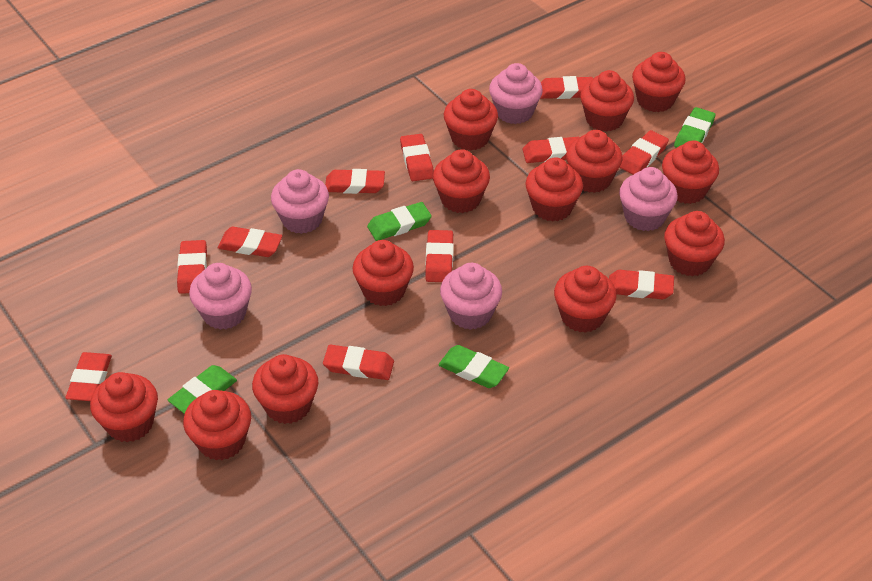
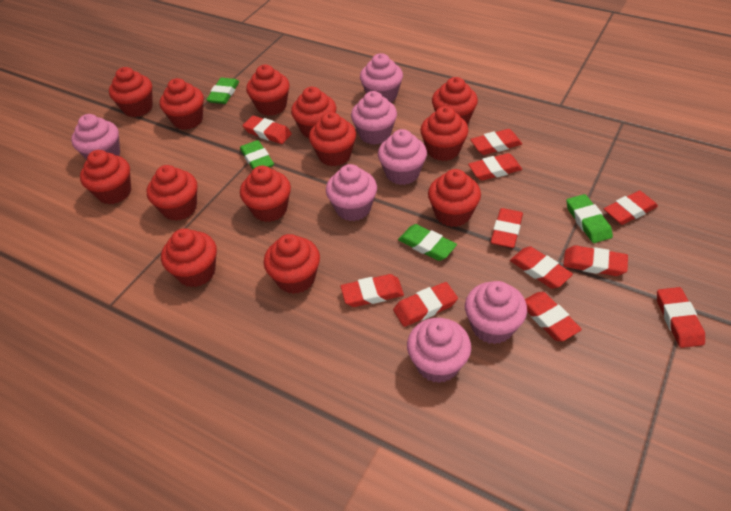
pink cupcake: 5 -> 7

